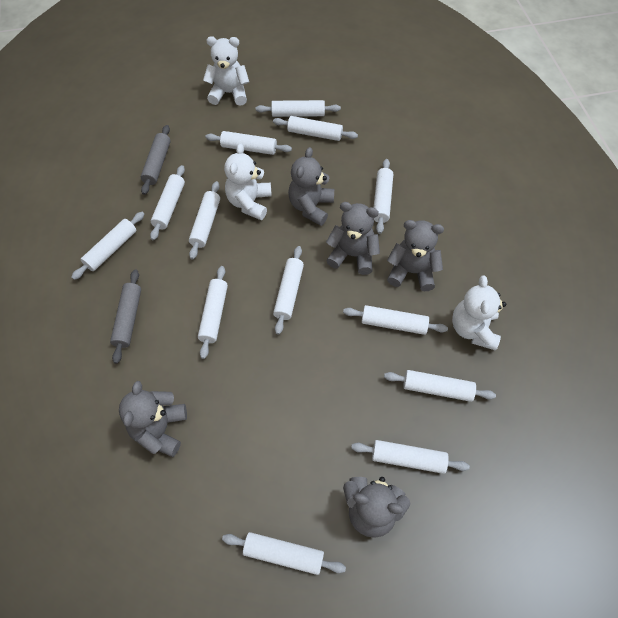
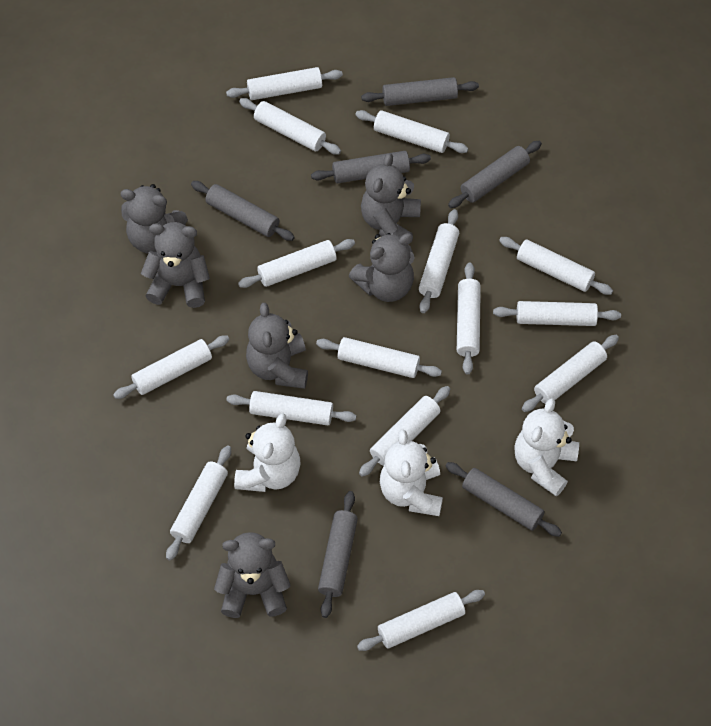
grey rolling pin: 2 -> 6
grey teddy bear: 5 -> 6
white rolling pin: 13 -> 15

